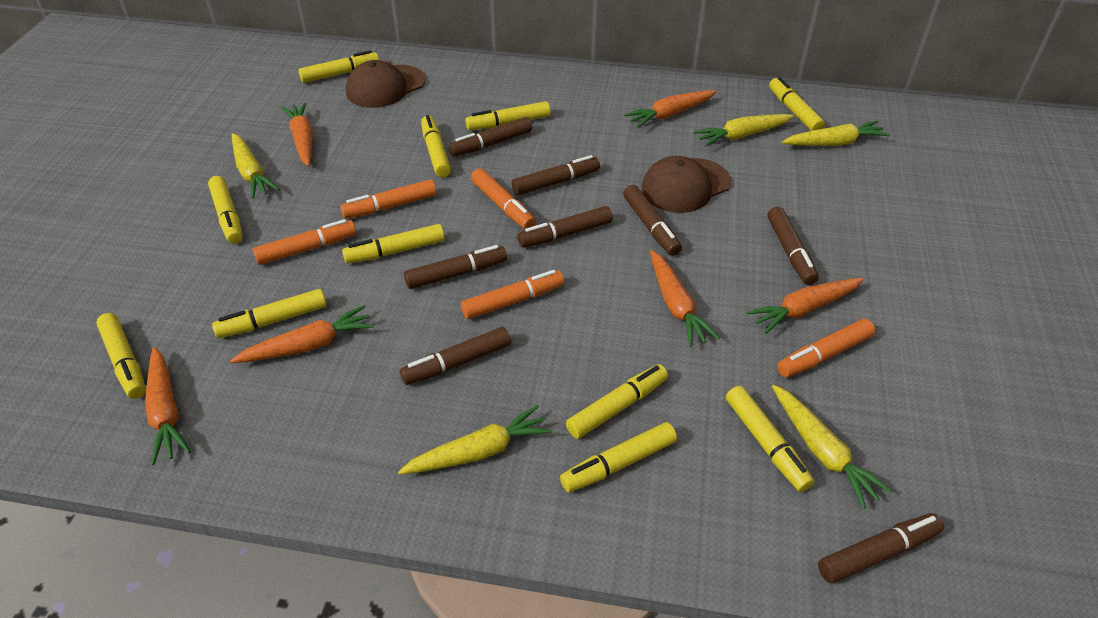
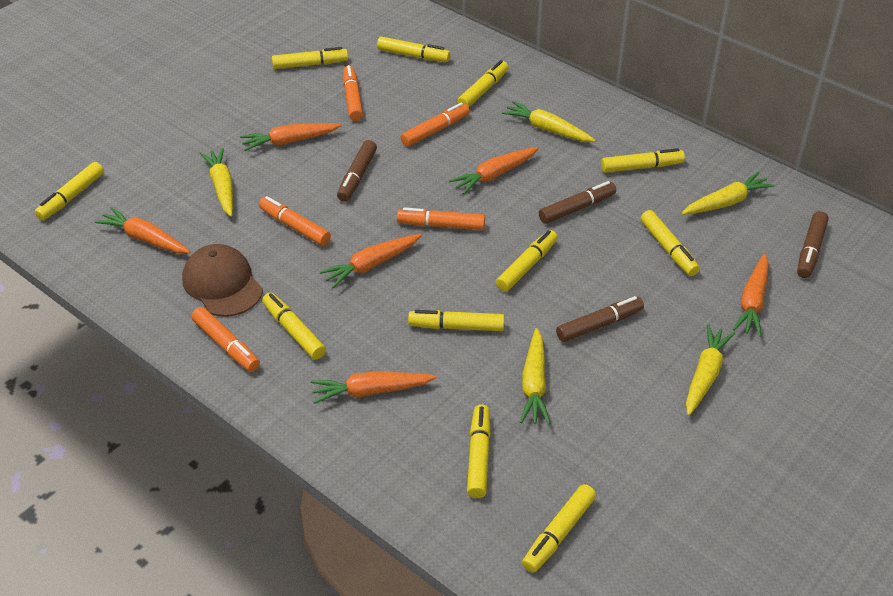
brown cap: 2 -> 1
brown marker: 8 -> 4

